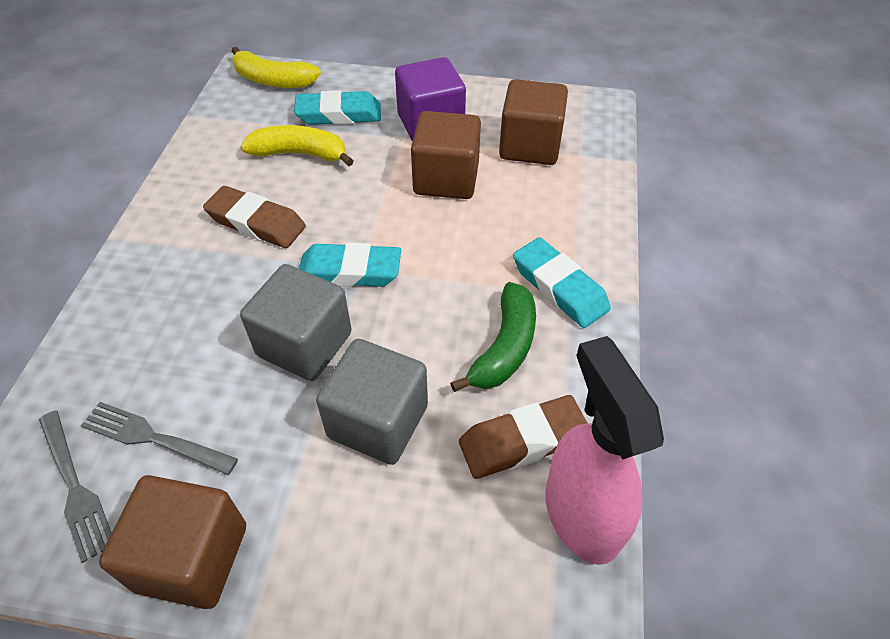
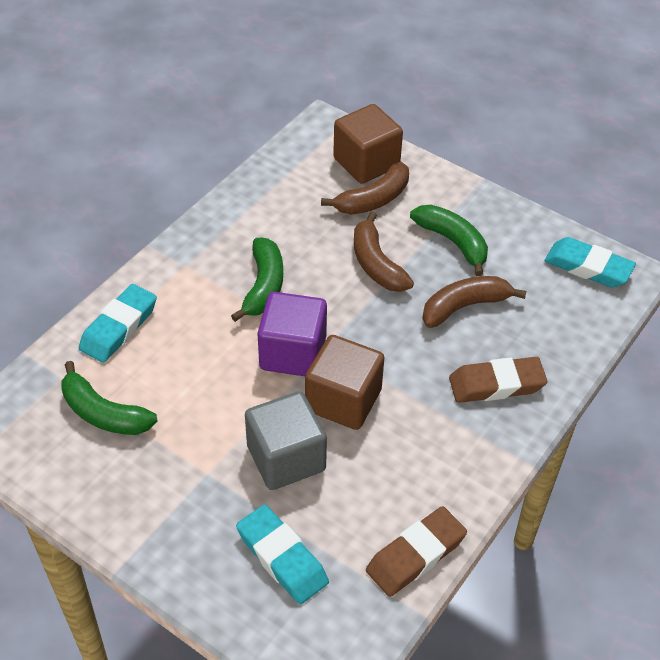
brown banana: 0 -> 3
brown cube: 3 -> 2
green banana: 1 -> 3
grey cube: 2 -> 1
grey fork: 2 -> 0
pink spray bottle: 1 -> 0
yellow banana: 2 -> 0

